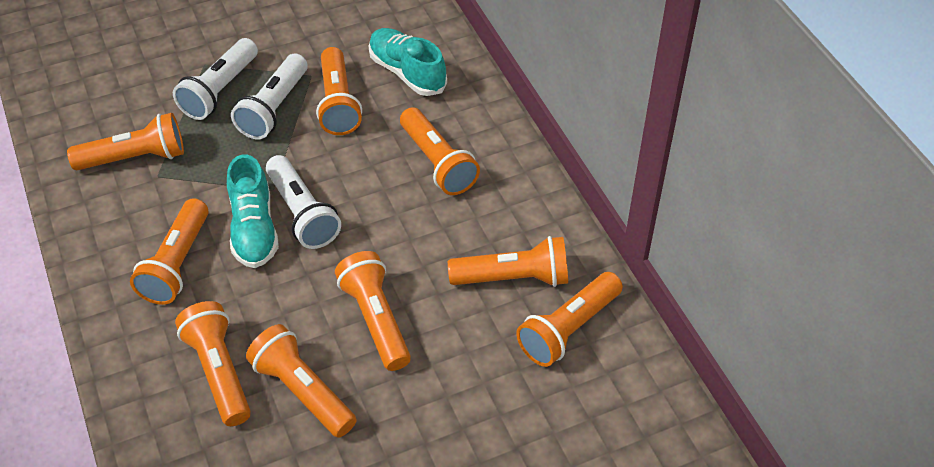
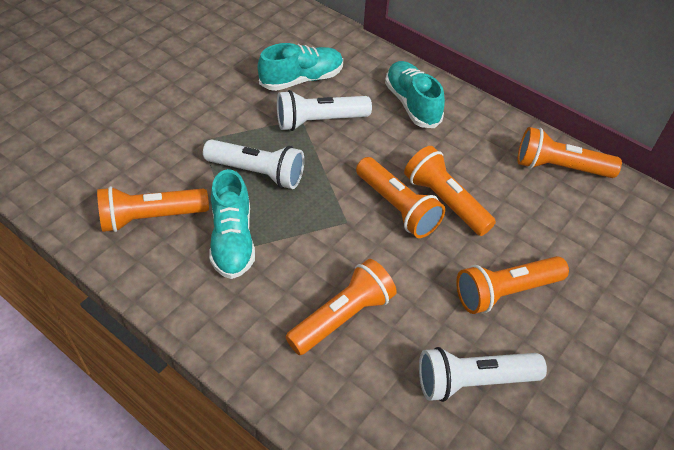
orange flashlight: 9 -> 6
turquoise shoe: 2 -> 3

